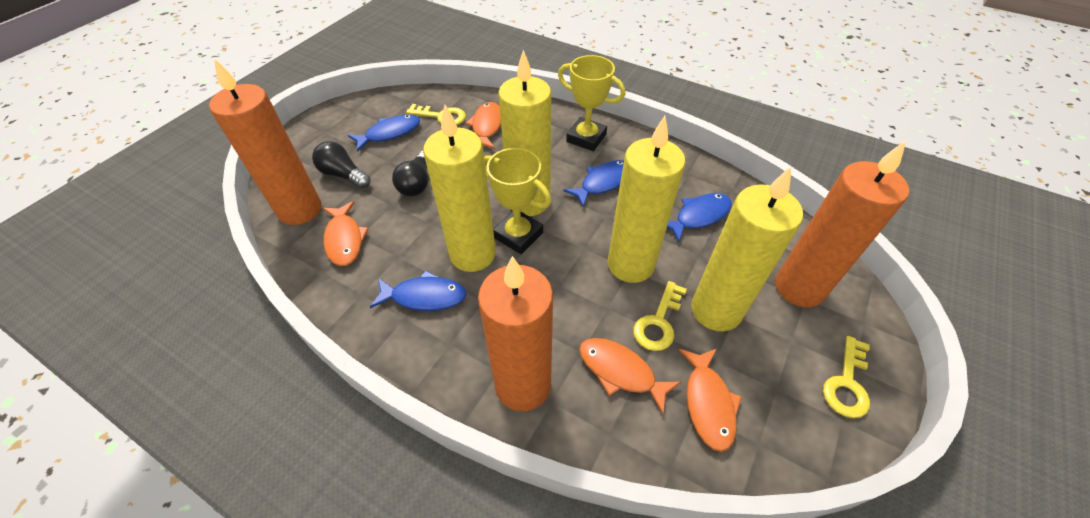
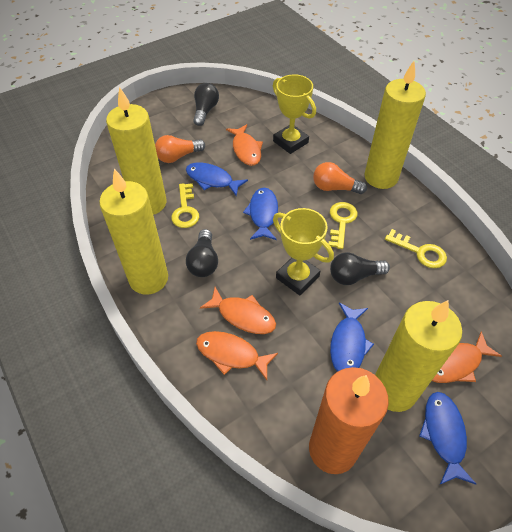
black light bulb: 2 -> 3
orange candle: 3 -> 1
orange light bulb: 0 -> 2

